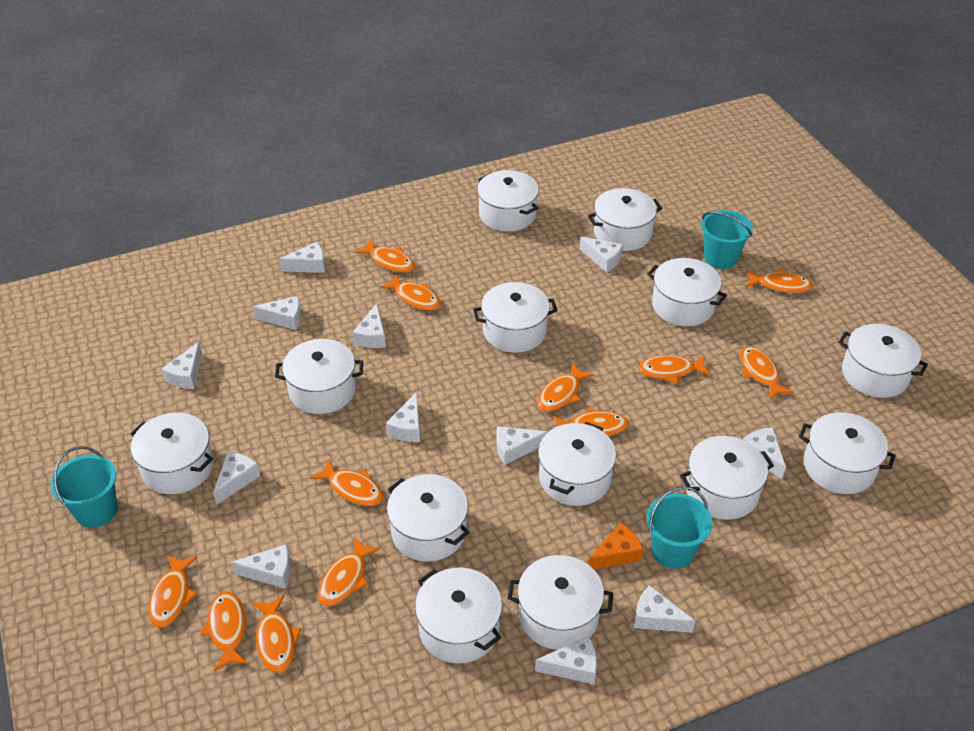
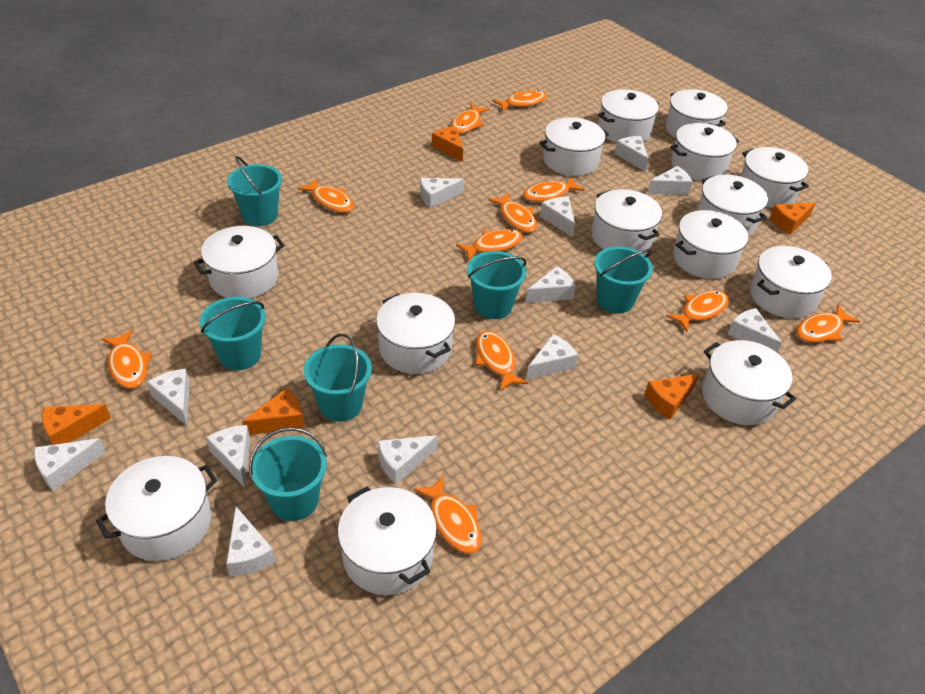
orange cheese: 1 -> 5
orange fish: 12 -> 11
turquoise bucket: 3 -> 6
white pot: 13 -> 14

